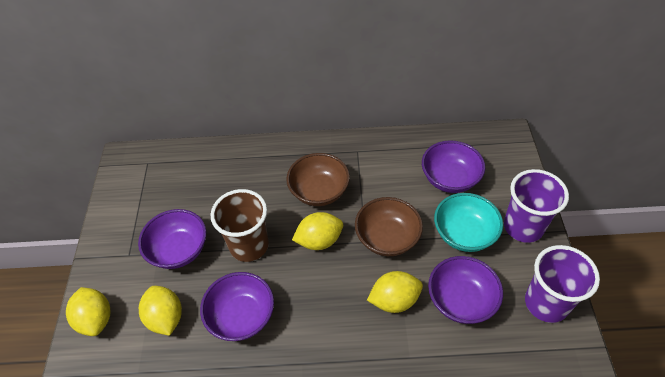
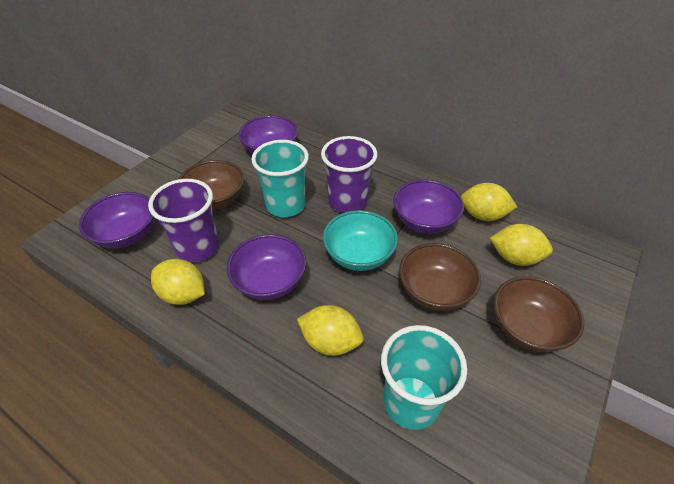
brown bowl: 2 -> 3
brown cup: 1 -> 0
turquoise cup: 0 -> 2

